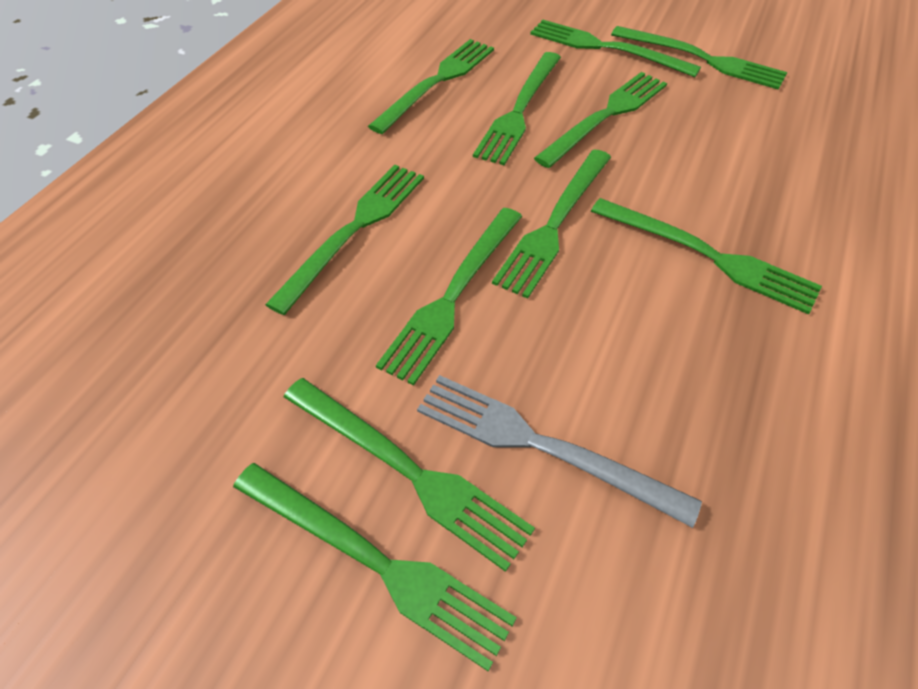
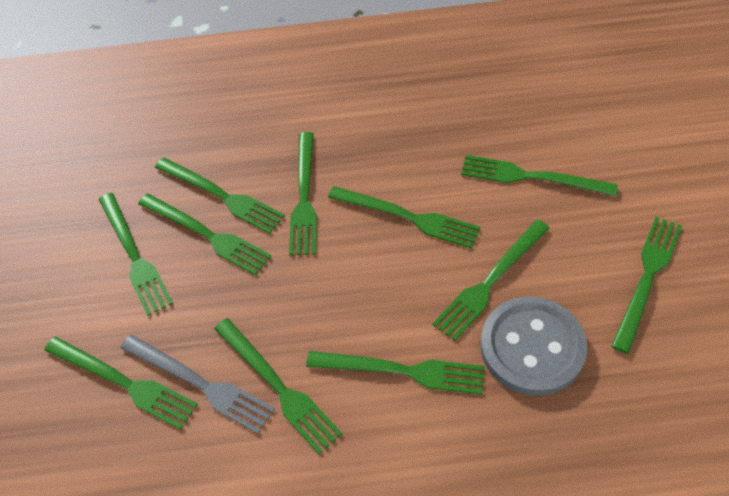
grey button: 0 -> 1

